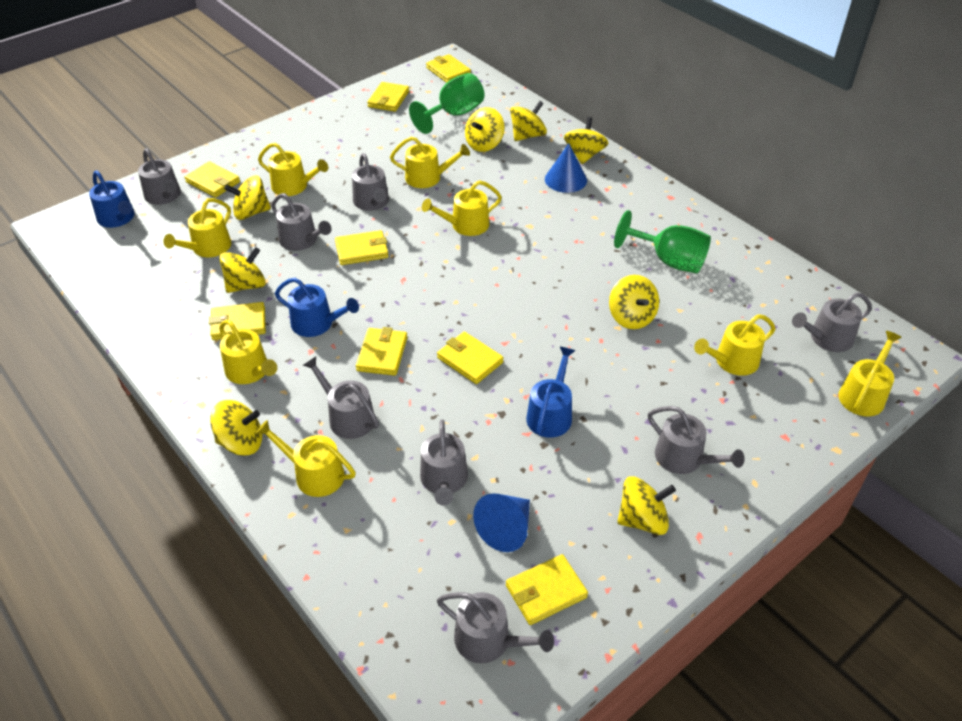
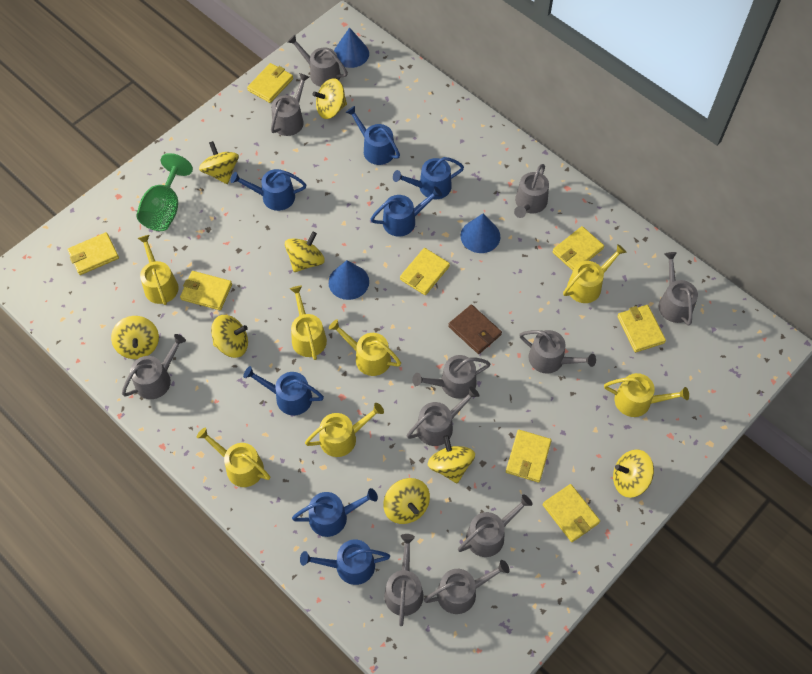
blue cone: 2 -> 3
blue watering can: 3 -> 7
brown wallet: 0 -> 1
green goblet: 2 -> 1
grey watering can: 8 -> 11
yellow watering can: 8 -> 7

